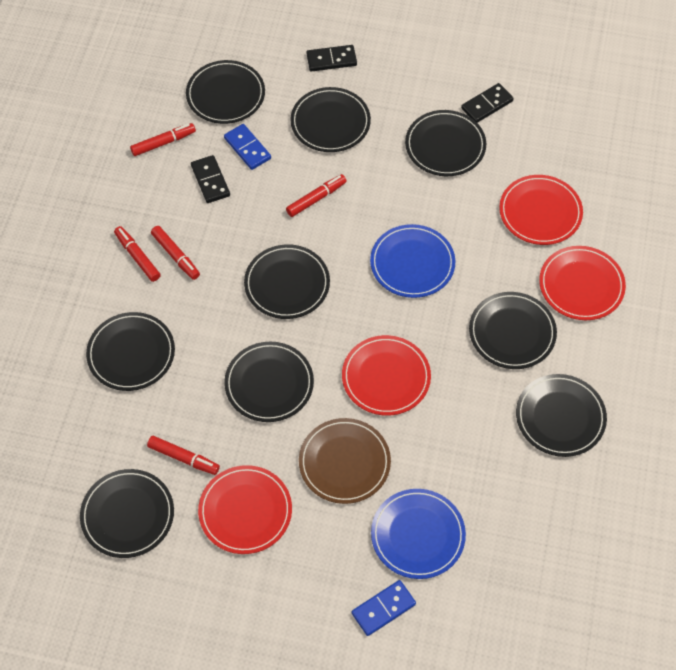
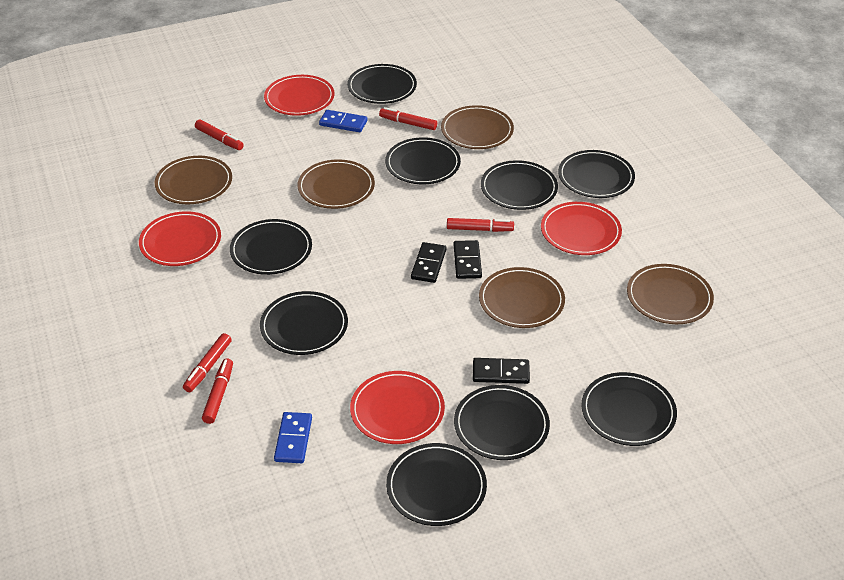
blue plate: 2 -> 0
brown plate: 1 -> 5

